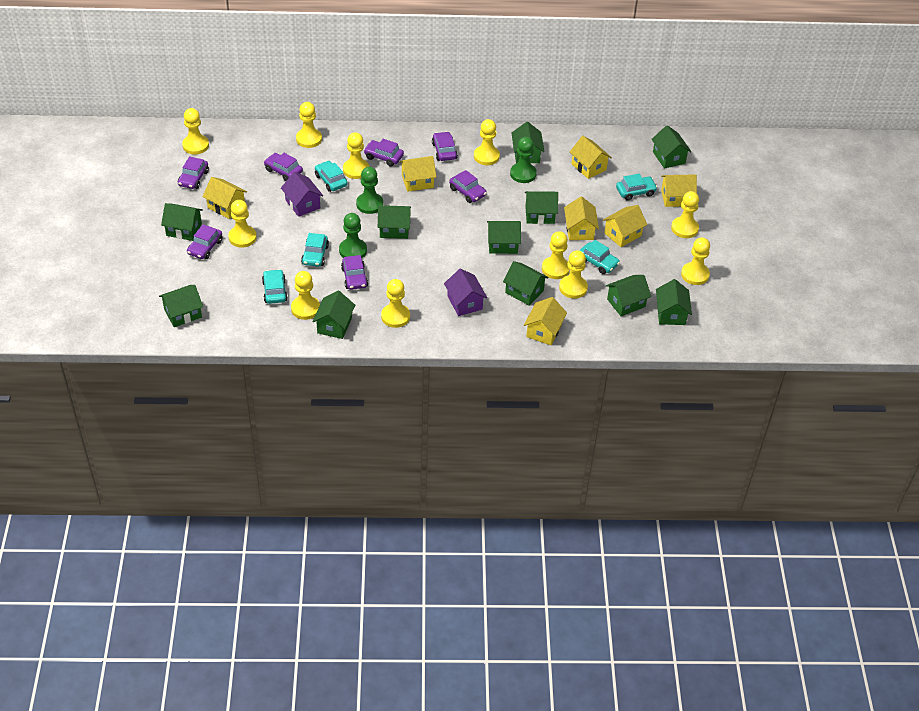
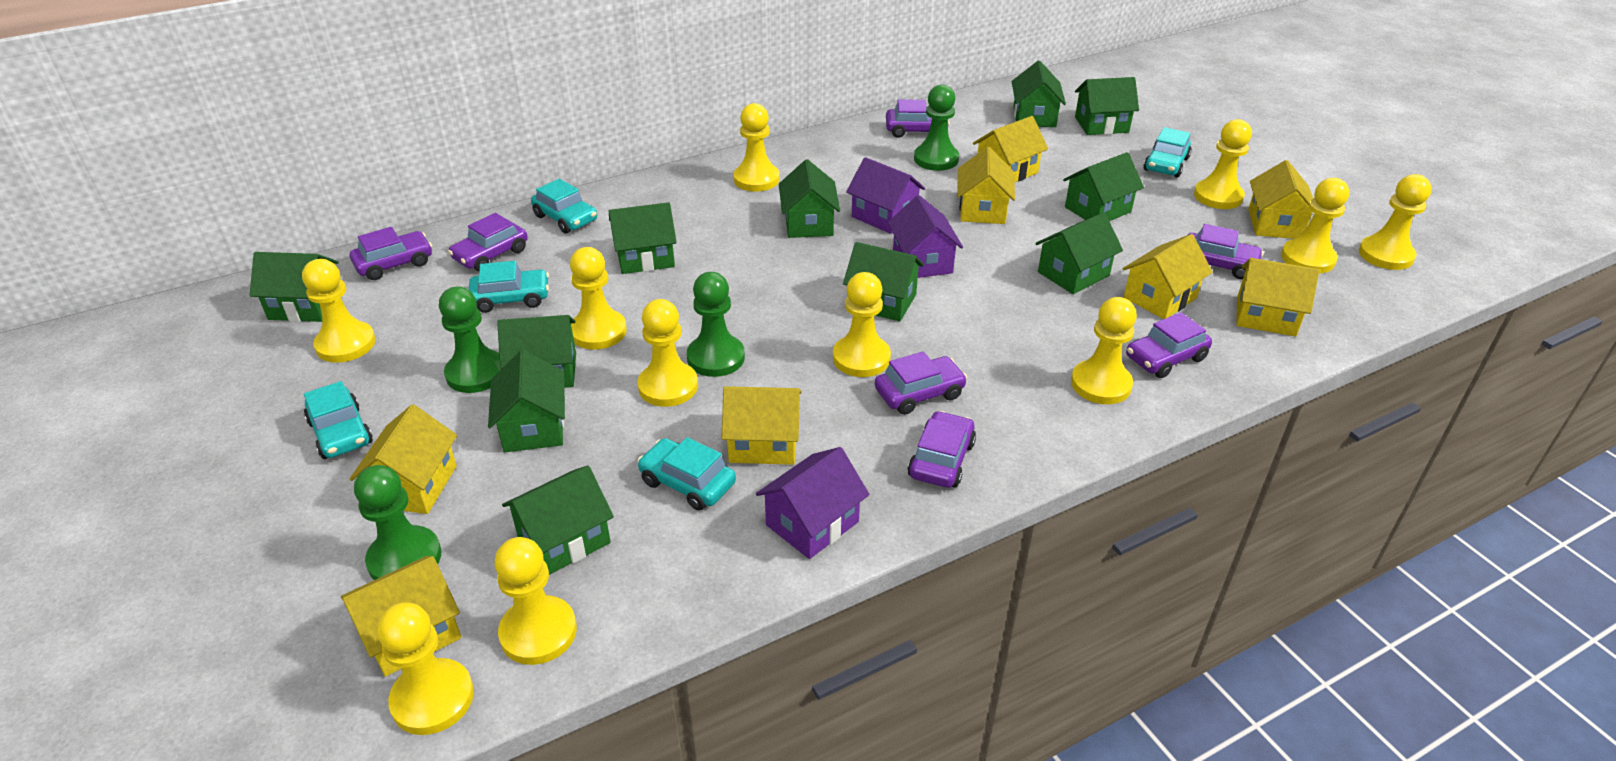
green pawn: 3 -> 4
purple house: 2 -> 3
yellow house: 7 -> 8

